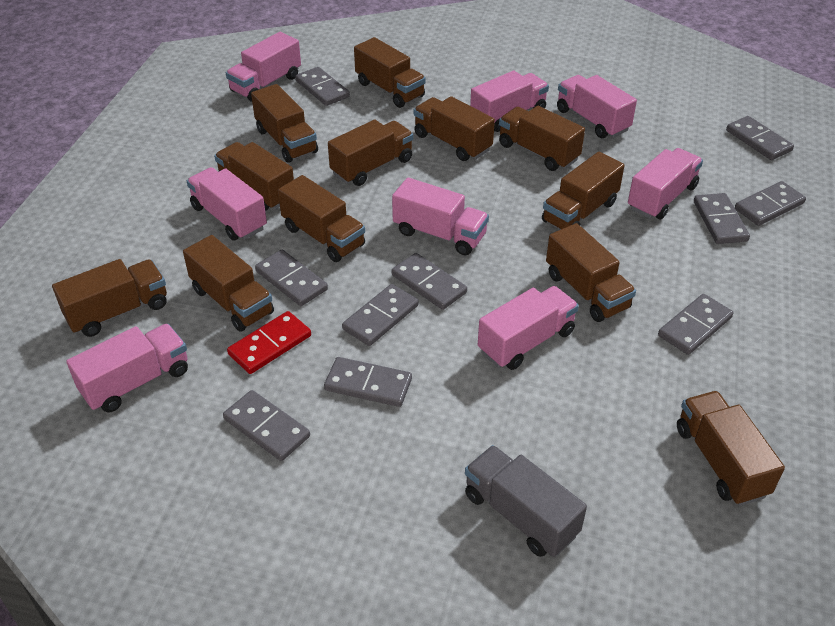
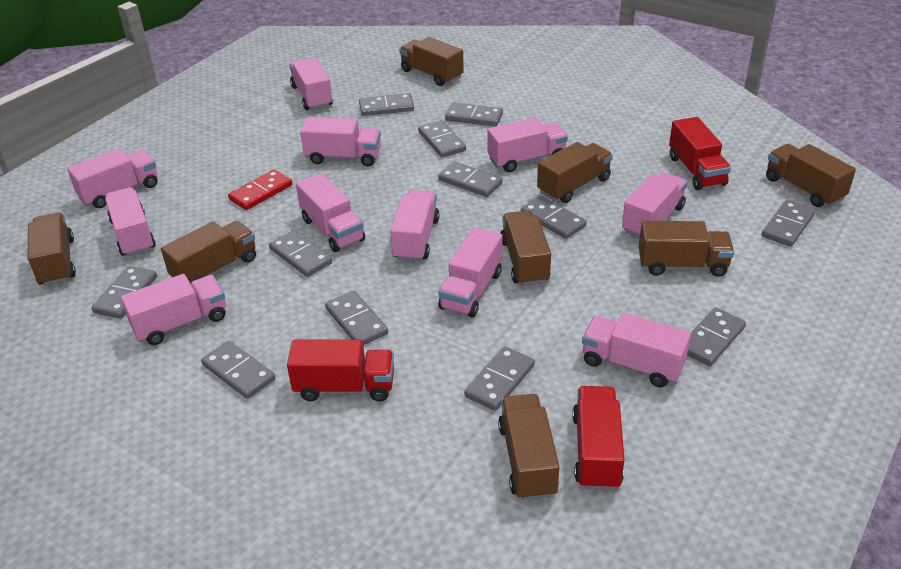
brown truck: 12 -> 8
grey domino: 10 -> 12
grey truck: 1 -> 0
pink truck: 8 -> 11
red truck: 0 -> 3

